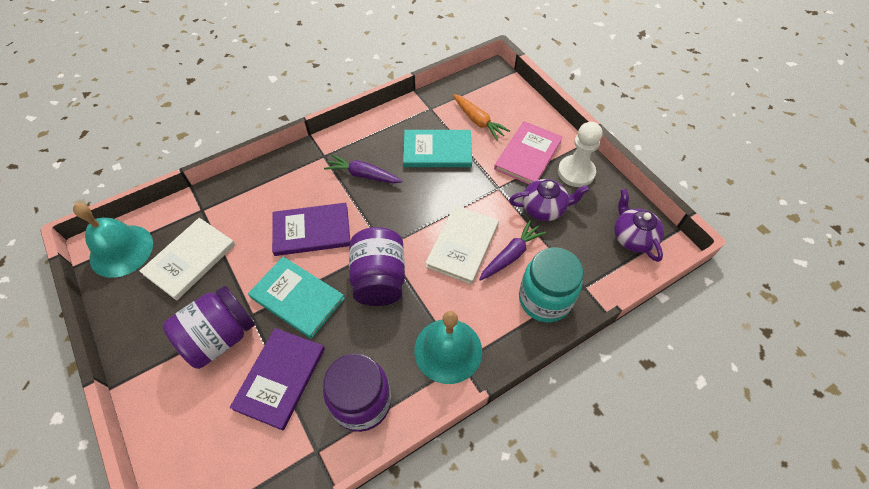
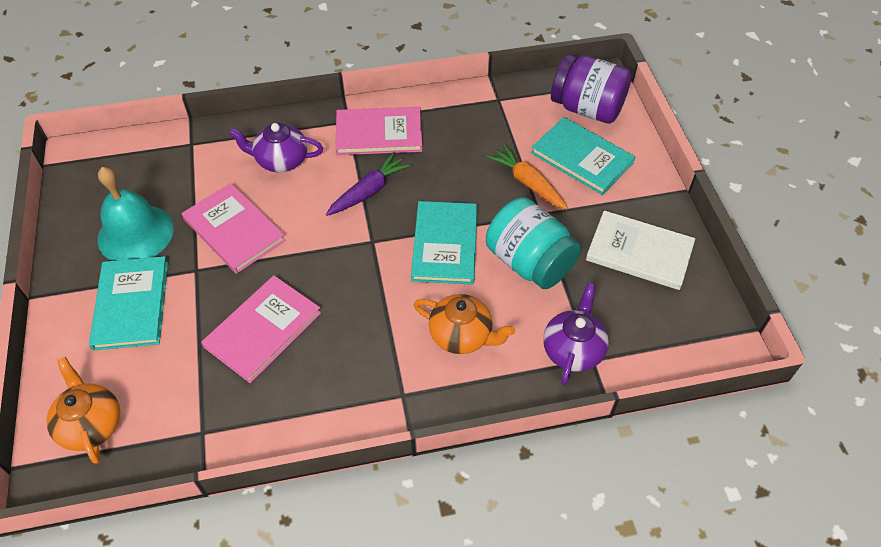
orange teapot: 0 -> 2
pink book: 1 -> 3
purple book: 2 -> 0
purple carrot: 2 -> 1
purple jar: 3 -> 1
turquoise bell: 2 -> 1
turquoise book: 2 -> 3
white book: 2 -> 1
white pawn: 1 -> 0

